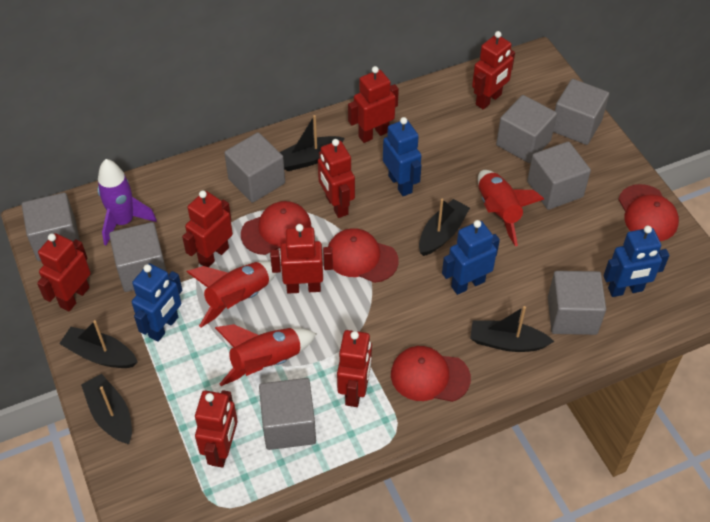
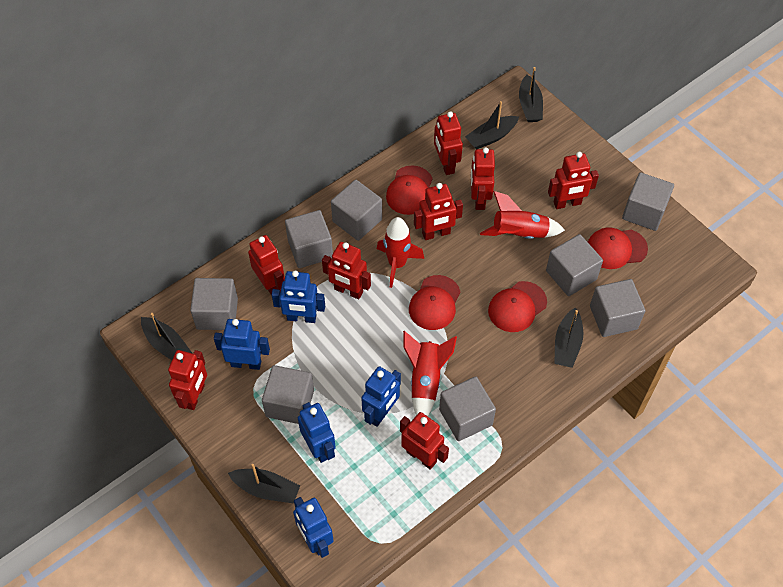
blue robot: 4 -> 5
purple rocket: 1 -> 0

